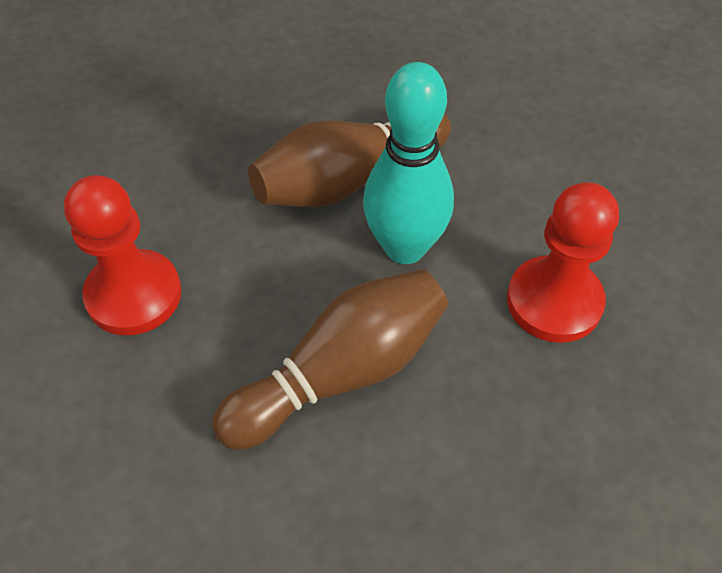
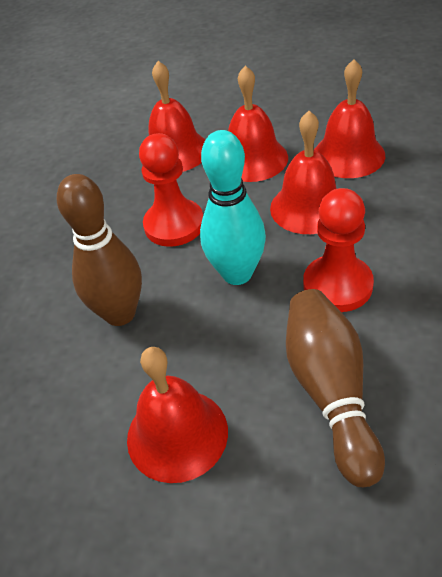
red bell: 0 -> 5

